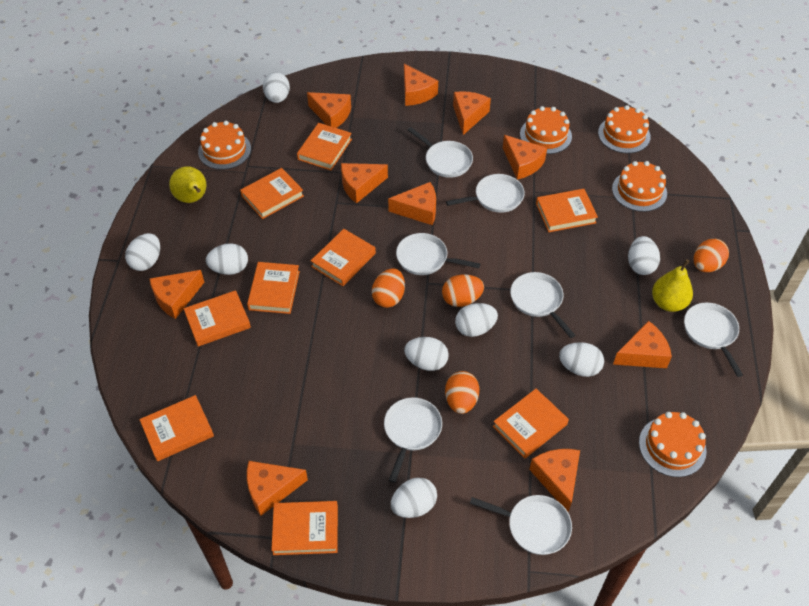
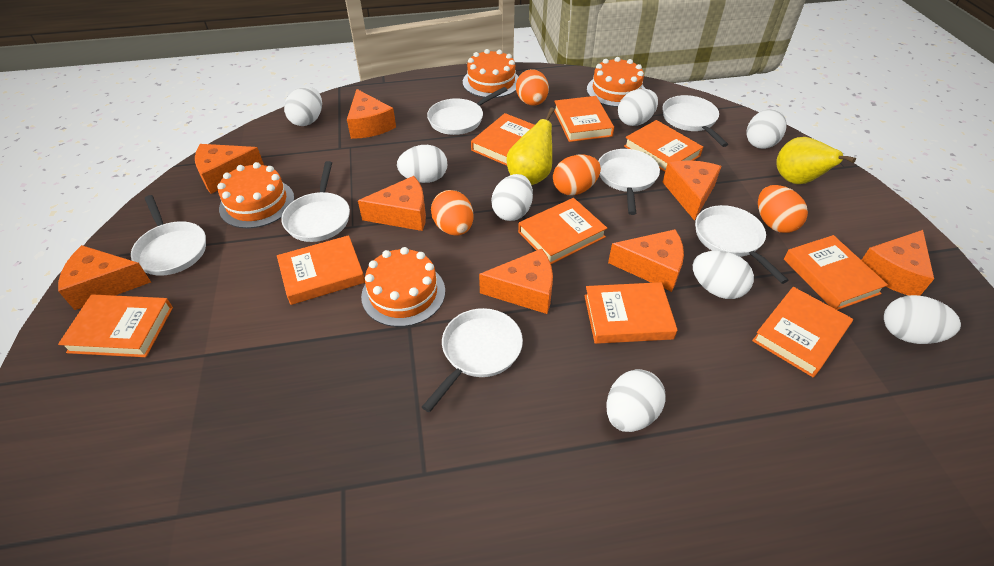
orange cake: 5 -> 4
orange cheese: 10 -> 8

